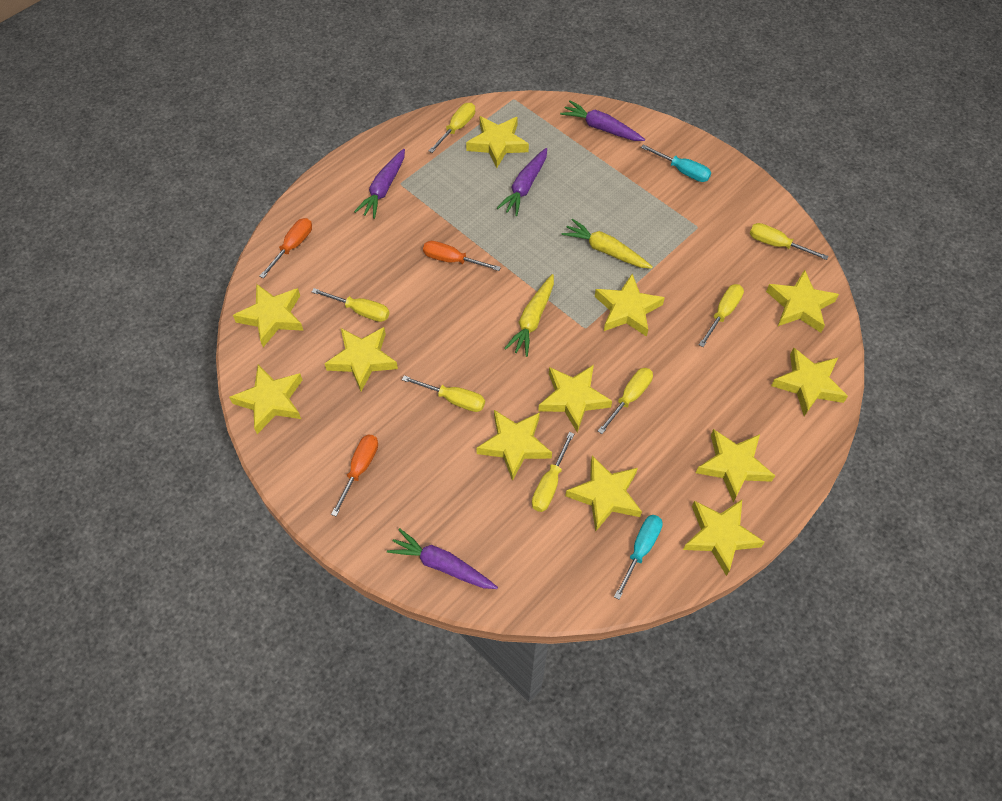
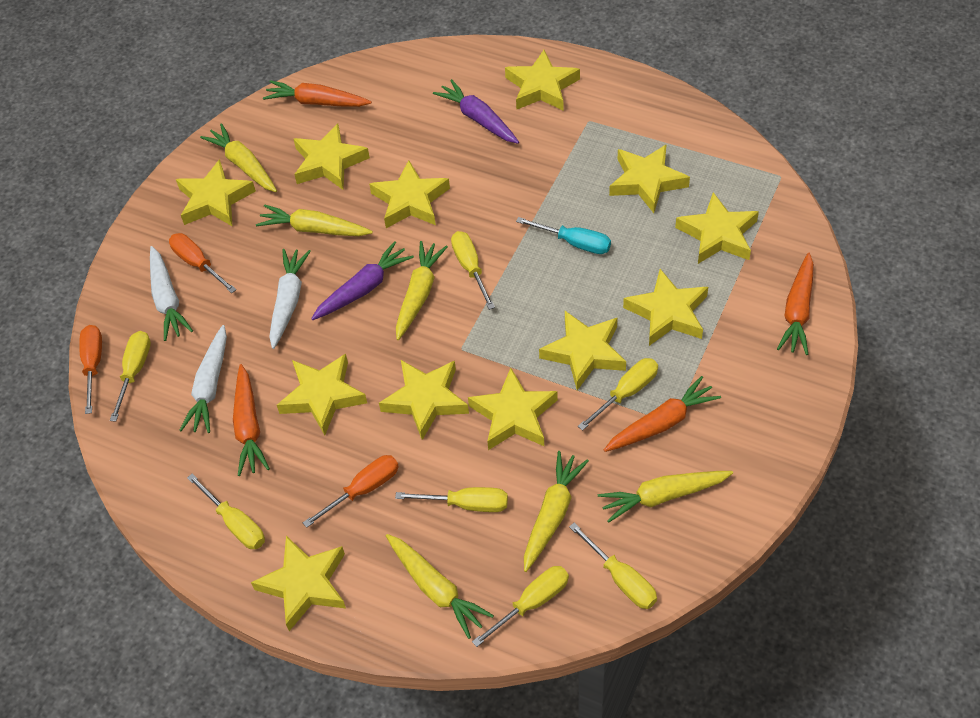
orange carrot: 0 -> 4
purple carrot: 4 -> 2
turquoise screwdriver: 2 -> 1
white carrot: 0 -> 3
yellow carrot: 2 -> 6

